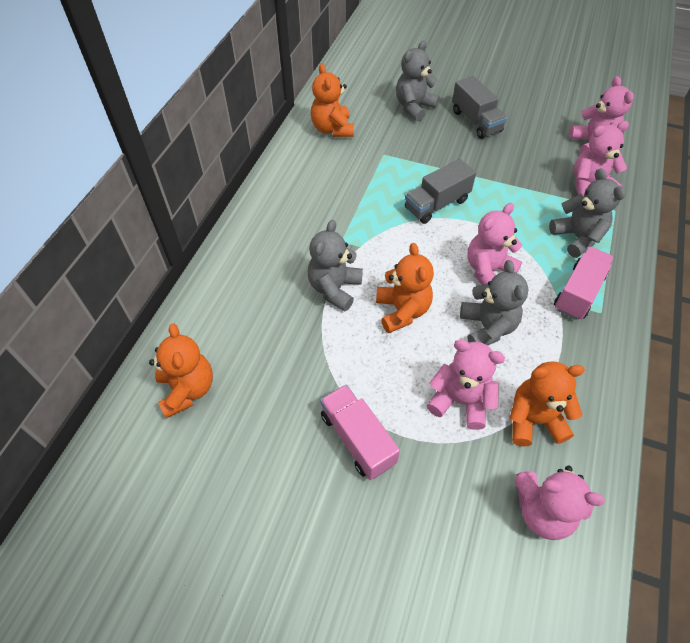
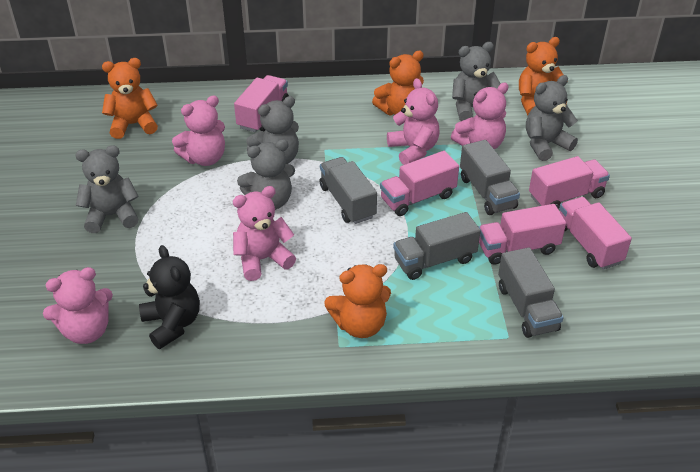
black teddy bear: 0 -> 1
grey teddy bear: 4 -> 5
grey truck: 2 -> 4
pink truck: 2 -> 5

